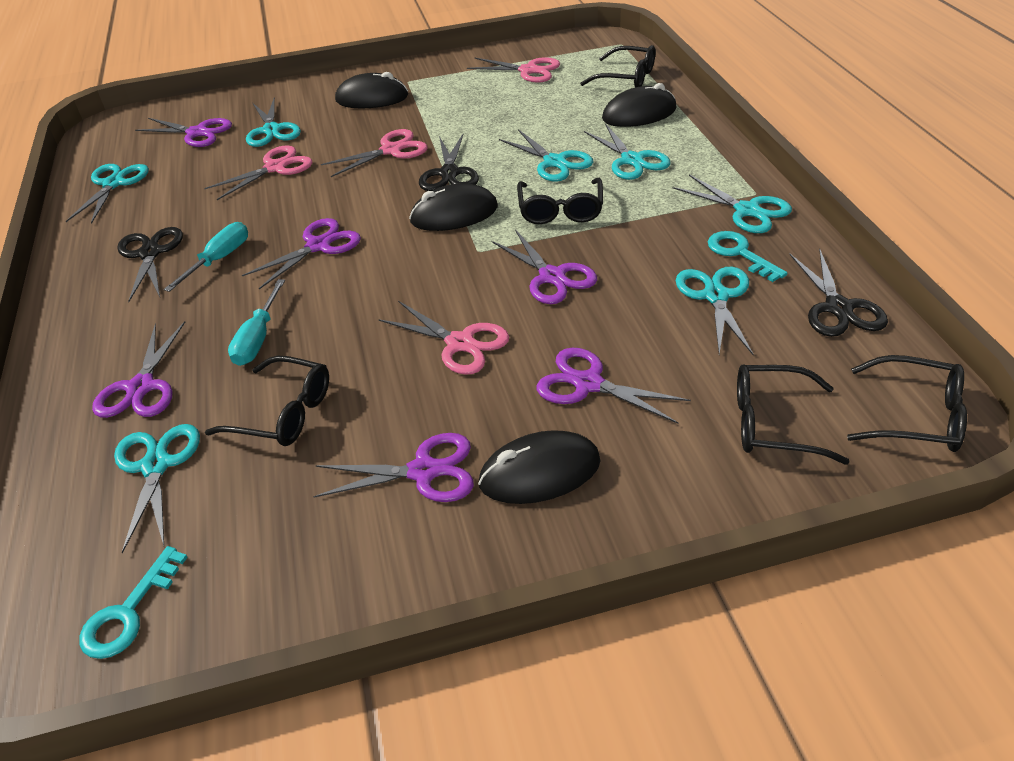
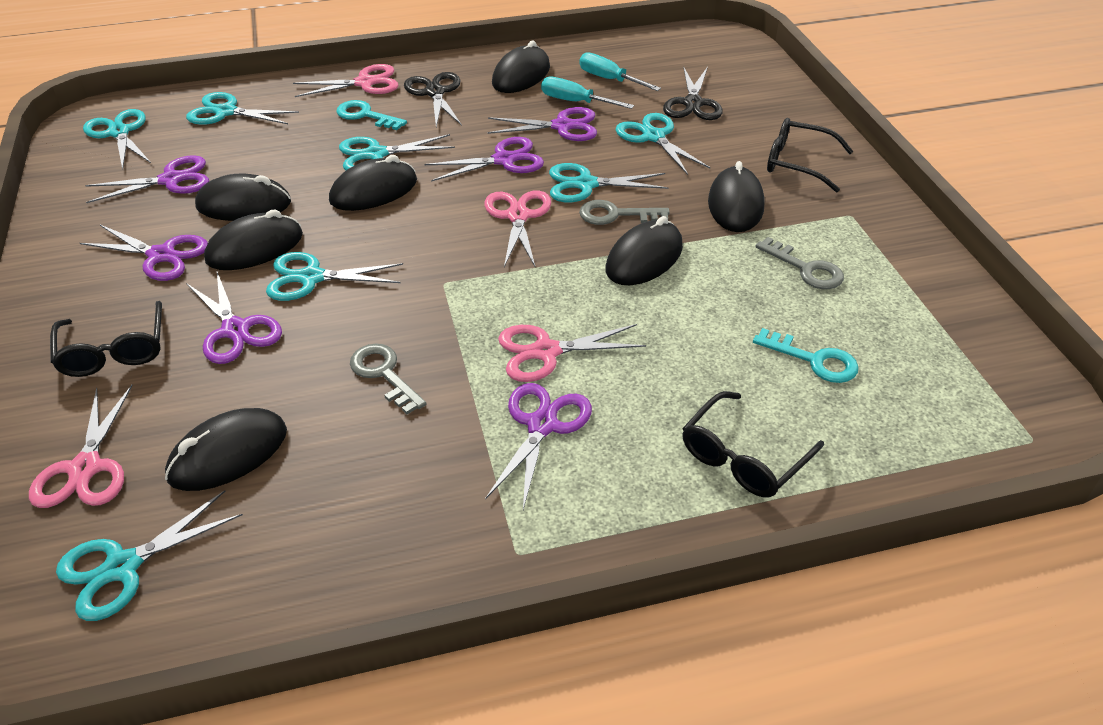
black glasses: 5 -> 3
black mouse: 4 -> 7
black scissors: 3 -> 2
grey key: 0 -> 3

